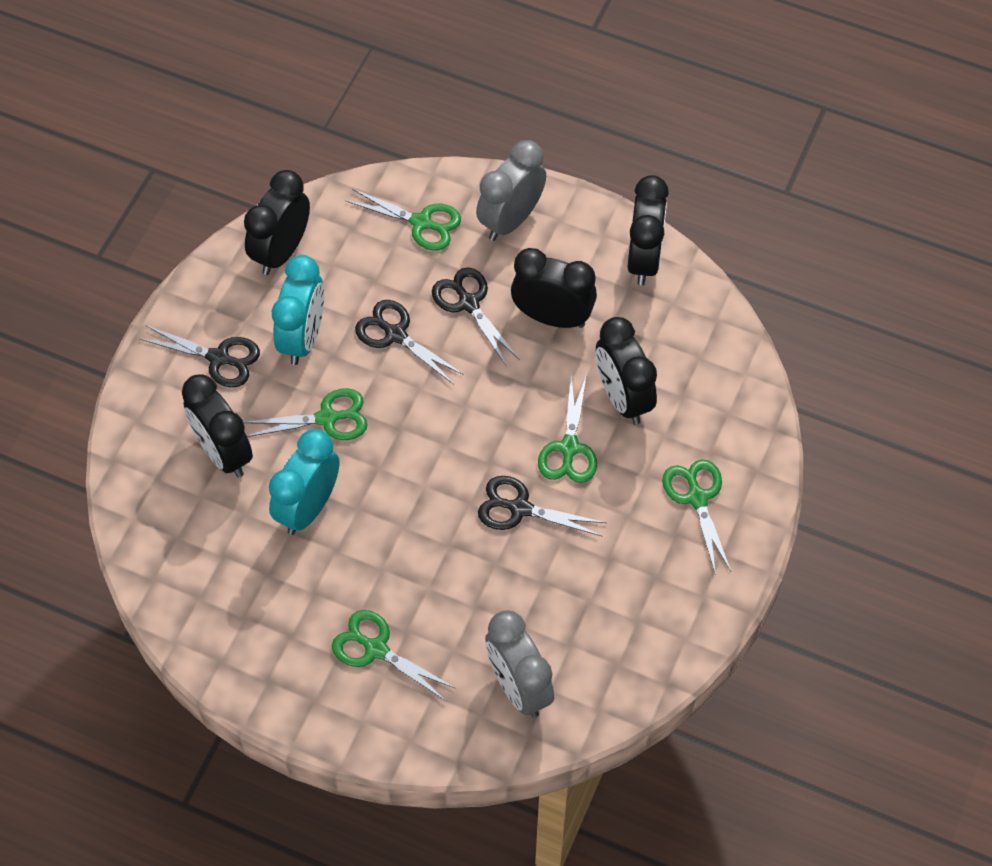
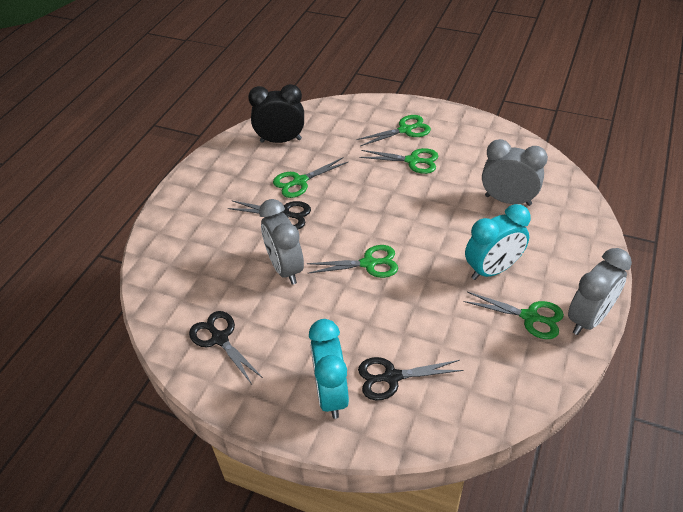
black clock: 5 -> 1
black scissors: 4 -> 3
grey clock: 2 -> 3

